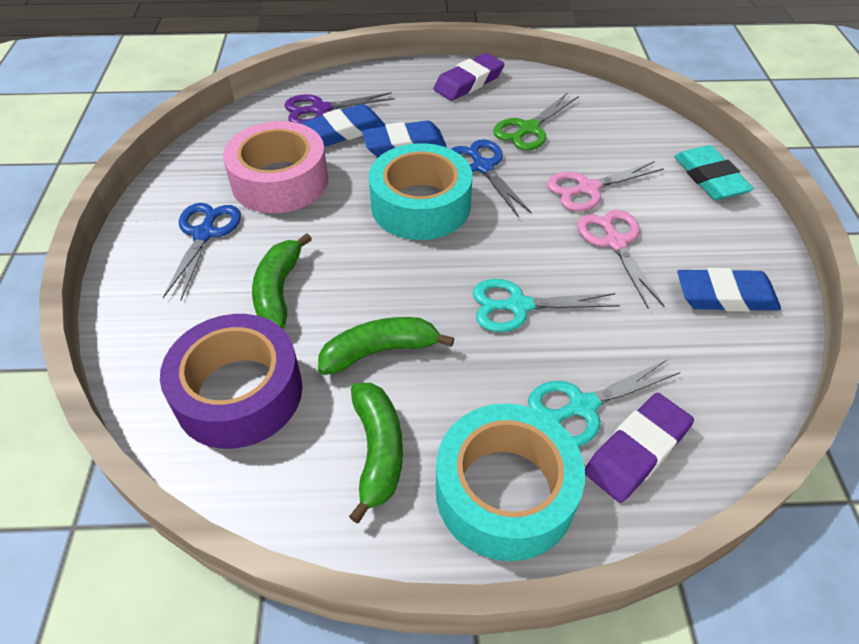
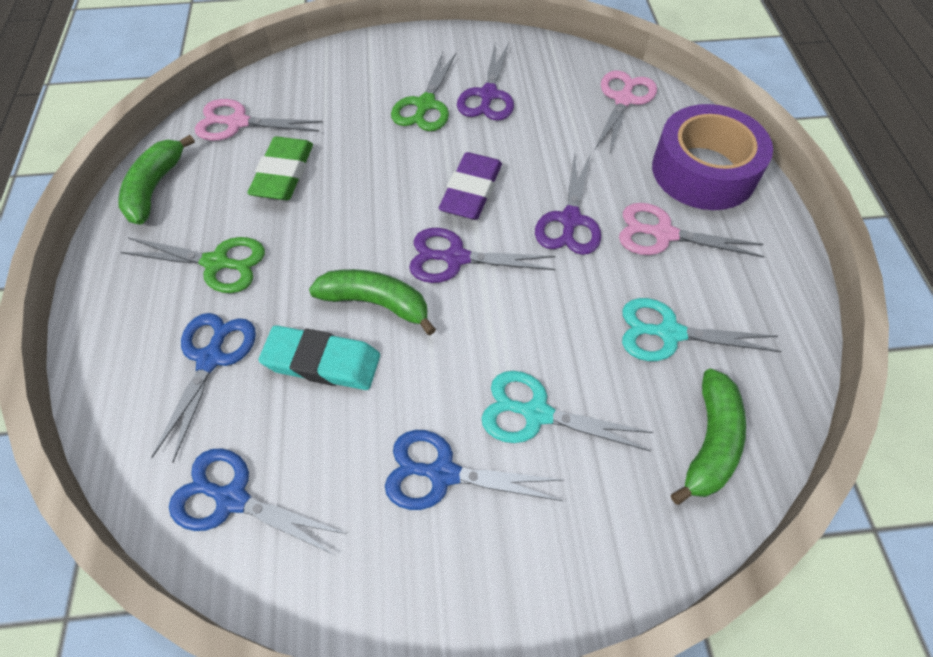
blue eraser: 3 -> 0
blue scissors: 2 -> 3
green eraser: 0 -> 1
green scissors: 1 -> 2
pink scissors: 2 -> 3
pink tape: 1 -> 0
purple eraser: 2 -> 1
purple scissors: 1 -> 3
turquoise tape: 2 -> 0

